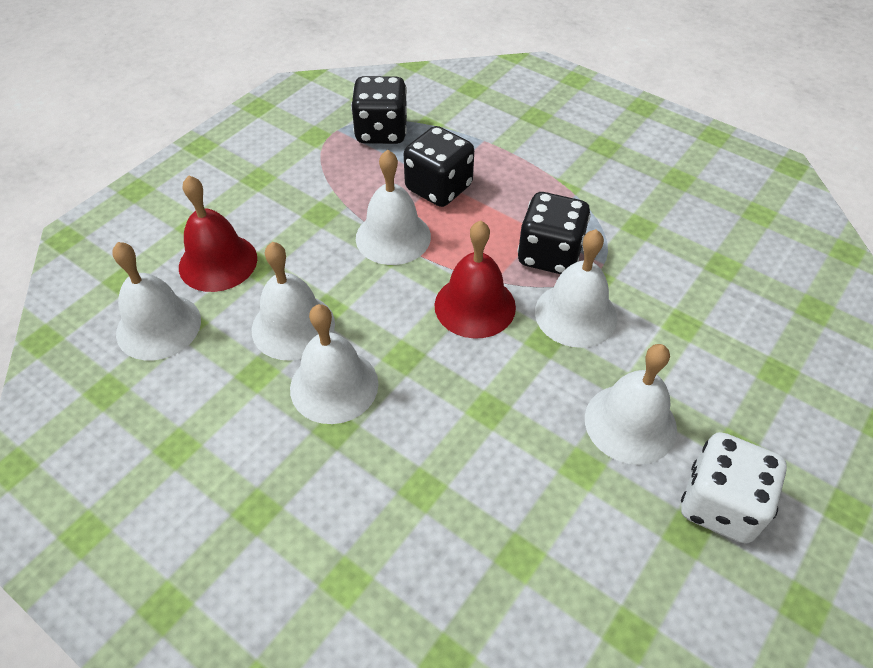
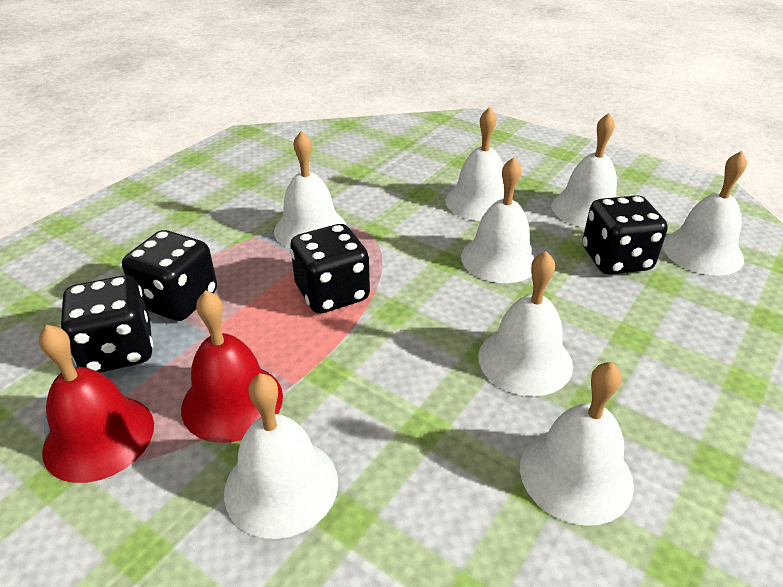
black dice: 3 -> 4
white bell: 6 -> 8
white dice: 1 -> 0

